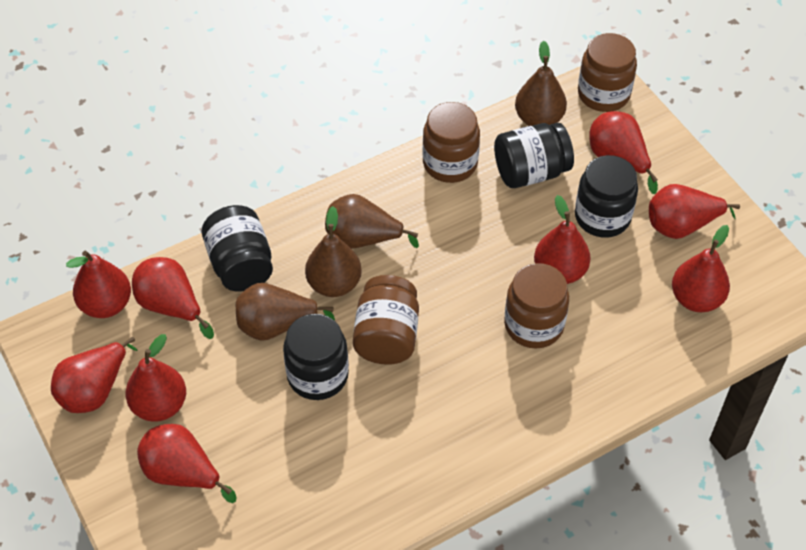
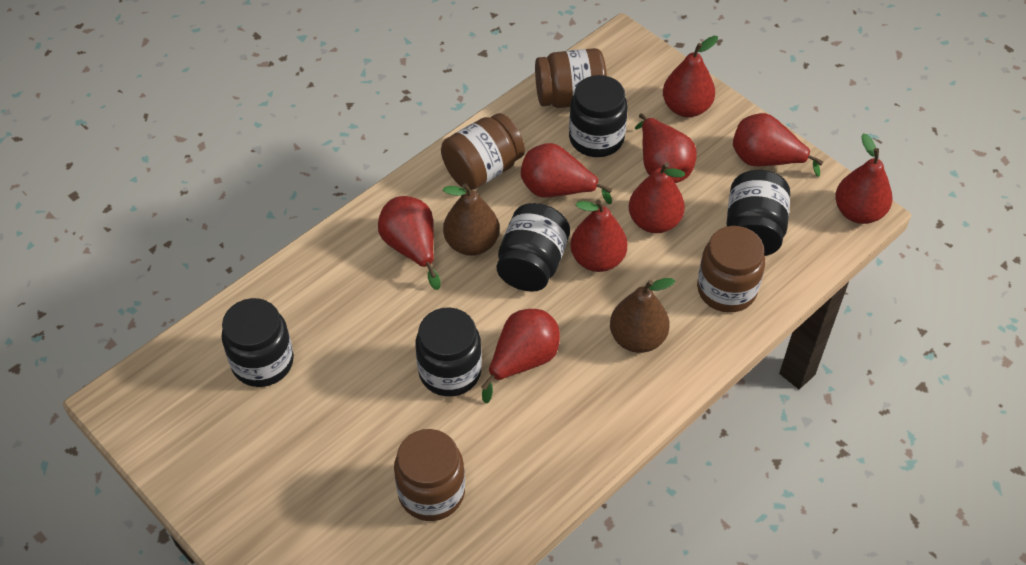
black jar: 4 -> 5
brown pear: 4 -> 2

